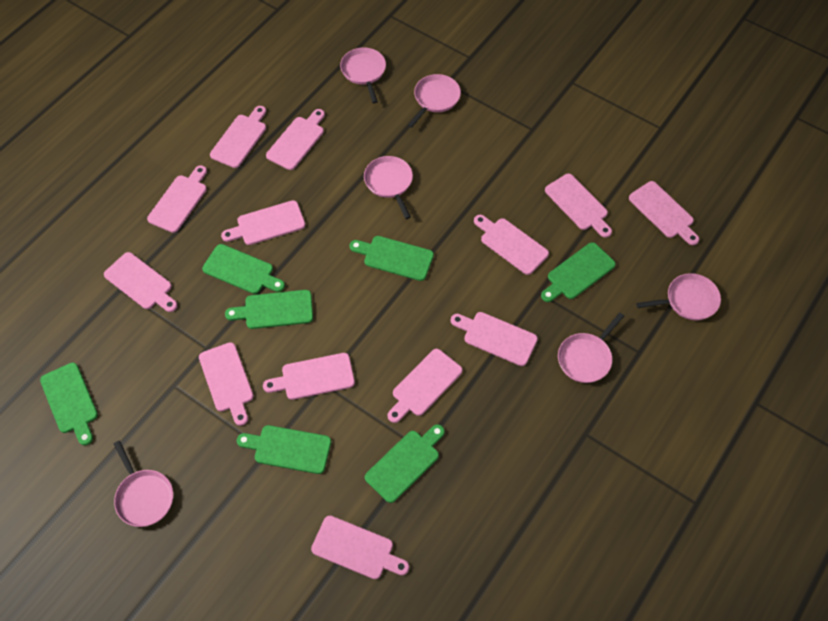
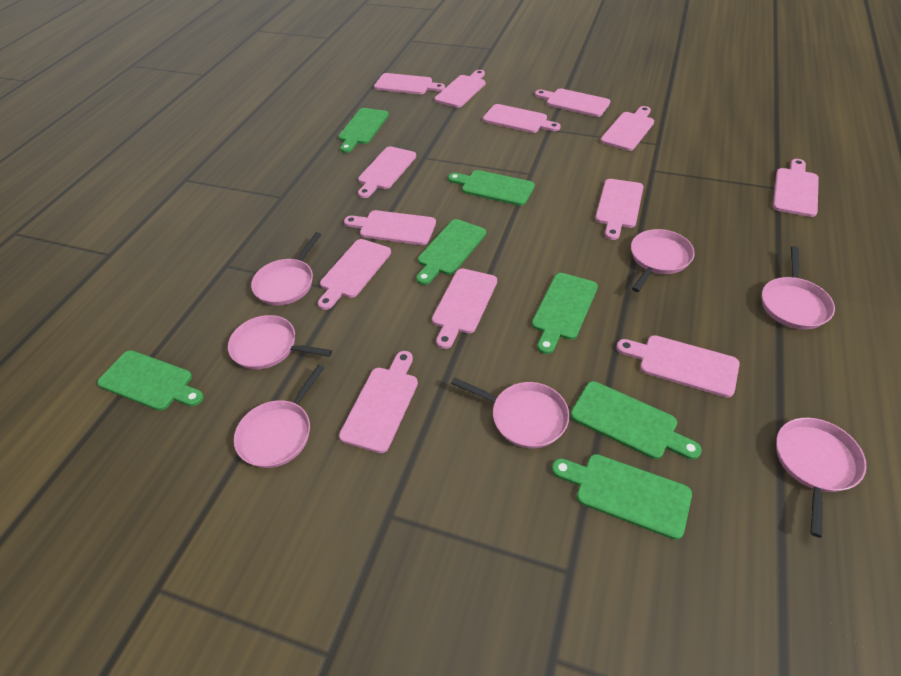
pink pan: 6 -> 7

